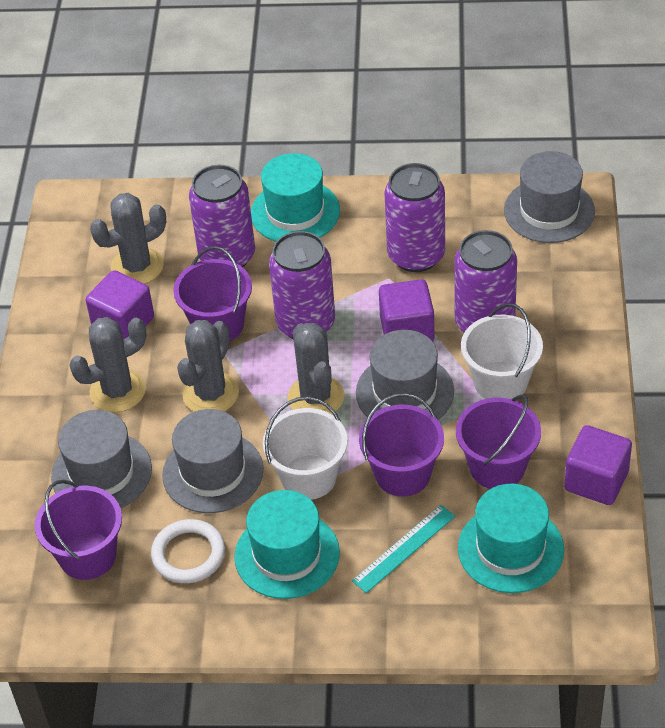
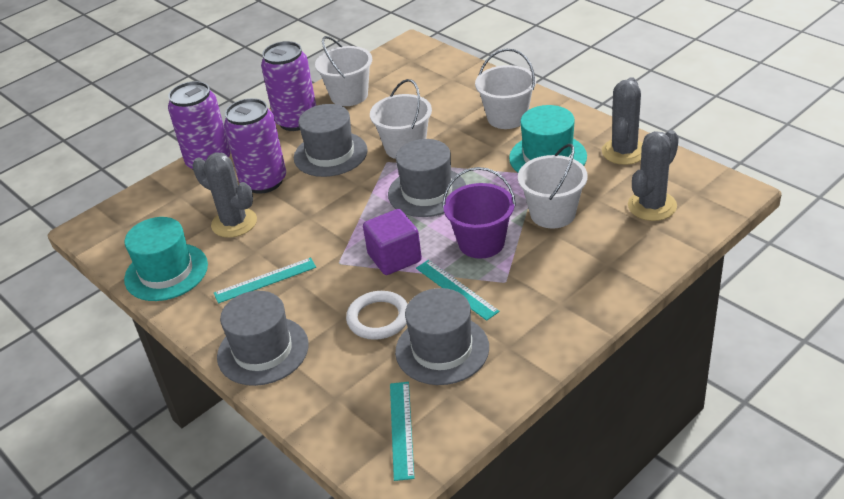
grey cactus: 4 -> 3
purple bucket: 4 -> 1
purple can: 4 -> 3
purple cube: 3 -> 1
turquoise hat: 3 -> 2
turquoise ruler: 1 -> 3
white bucket: 2 -> 4

